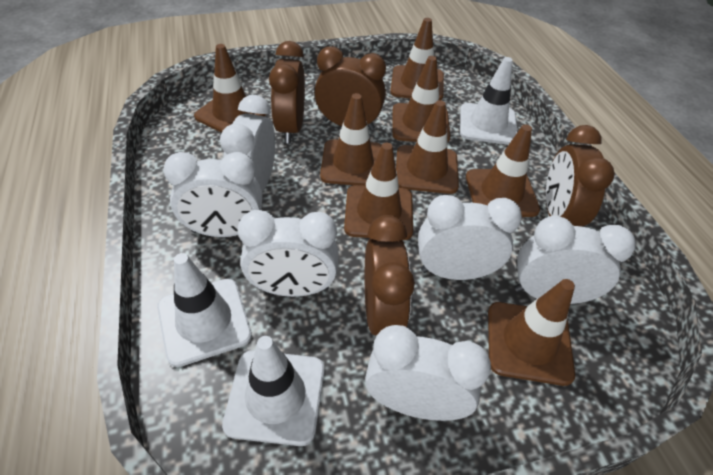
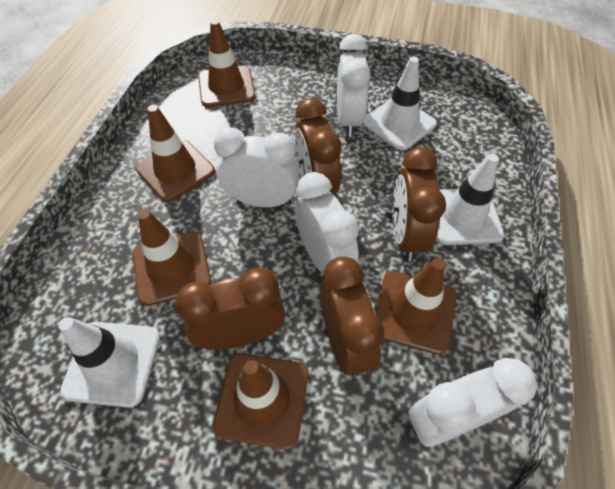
brown traffic cone: 8 -> 5
white clock: 6 -> 4

